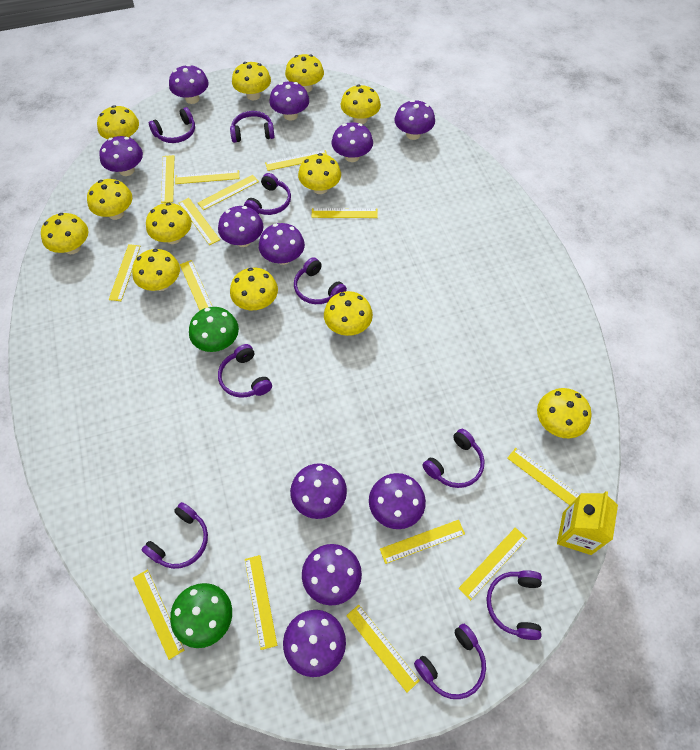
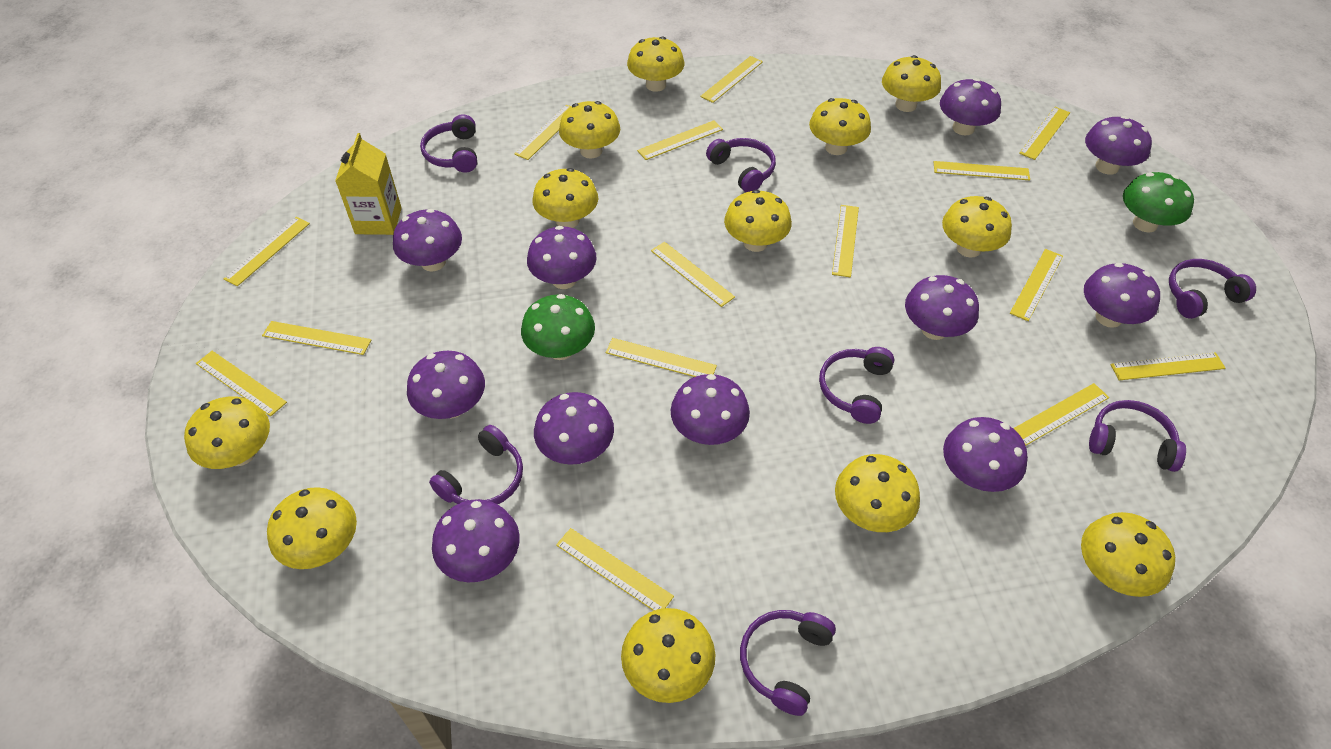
purple headphones: 9 -> 7
yellow ruler: 14 -> 15

